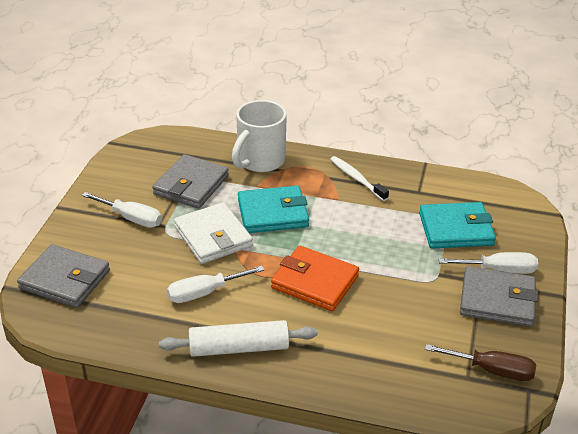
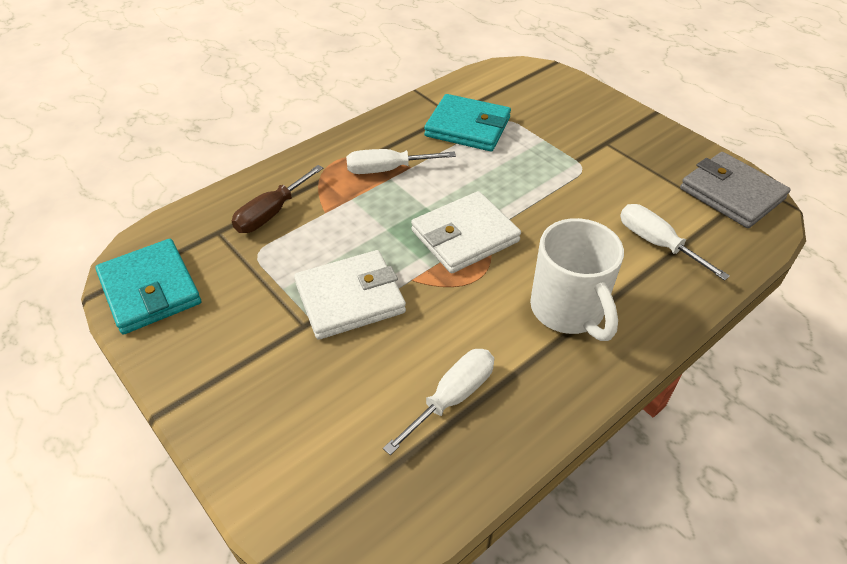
grey wallet: 3 -> 1
orange wallet: 1 -> 0
white rolling pin: 1 -> 0
white toothbrush: 1 -> 0
white wallet: 1 -> 2

